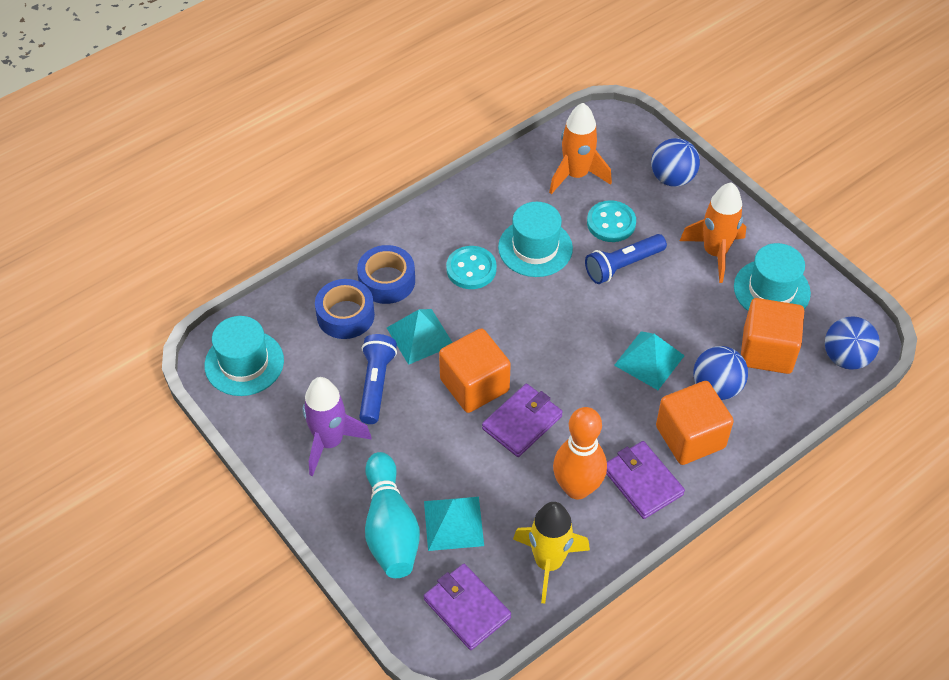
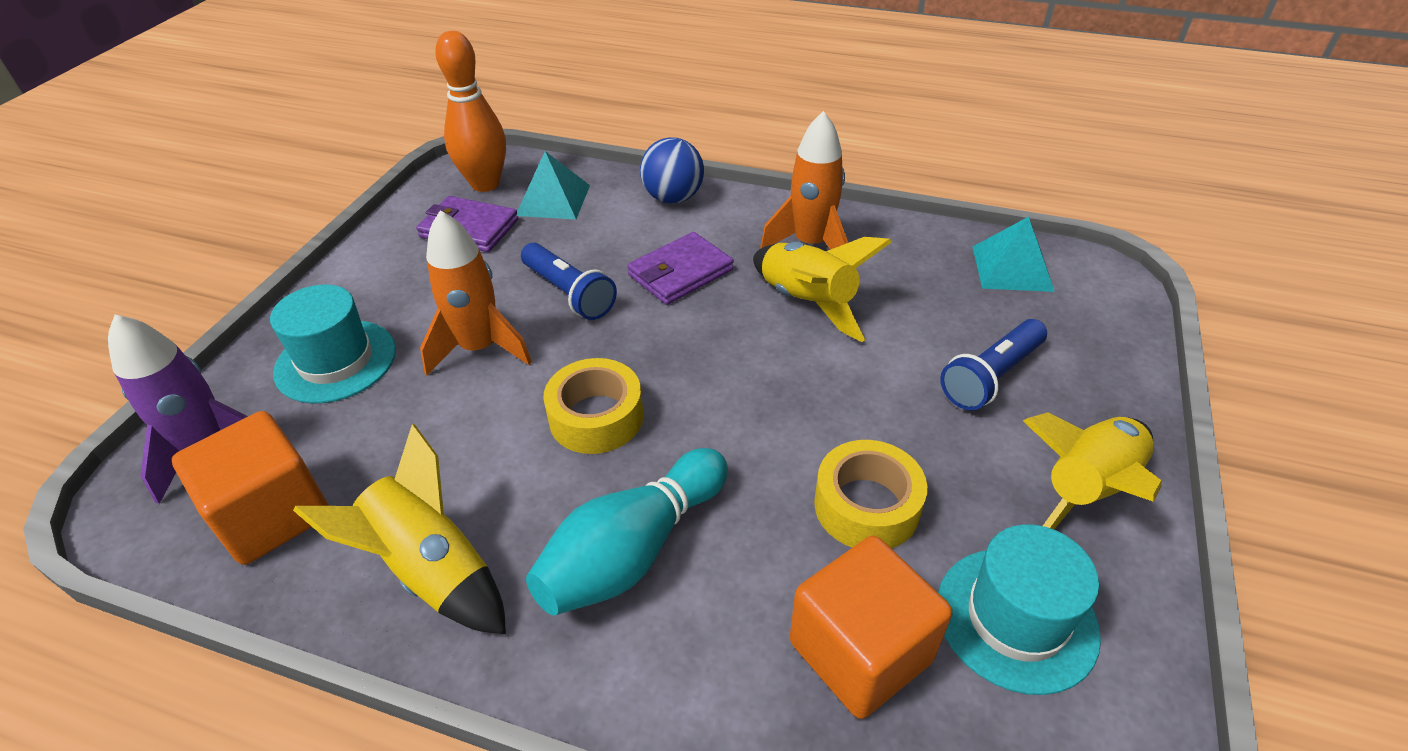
blue ball: 3 -> 1
blue tape: 2 -> 0
orange cube: 3 -> 2
purple wallet: 3 -> 2
turquoise button: 2 -> 0
turquoise hat: 3 -> 2
turquoise pyramid: 3 -> 2
yellow rocket: 1 -> 3
yellow tape: 0 -> 2

